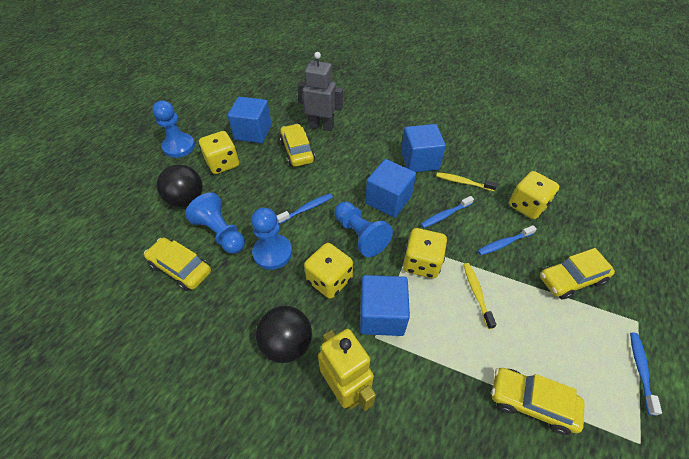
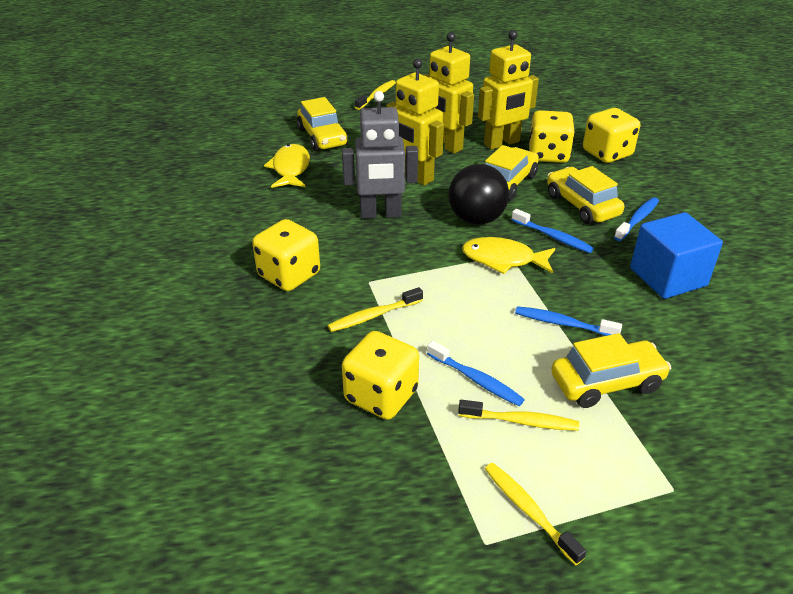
black ball: 2 -> 1
blue cube: 4 -> 1
blue pawn: 4 -> 0
yellow fish: 0 -> 2
yellow robot: 1 -> 3
yellow toothbrush: 2 -> 4

